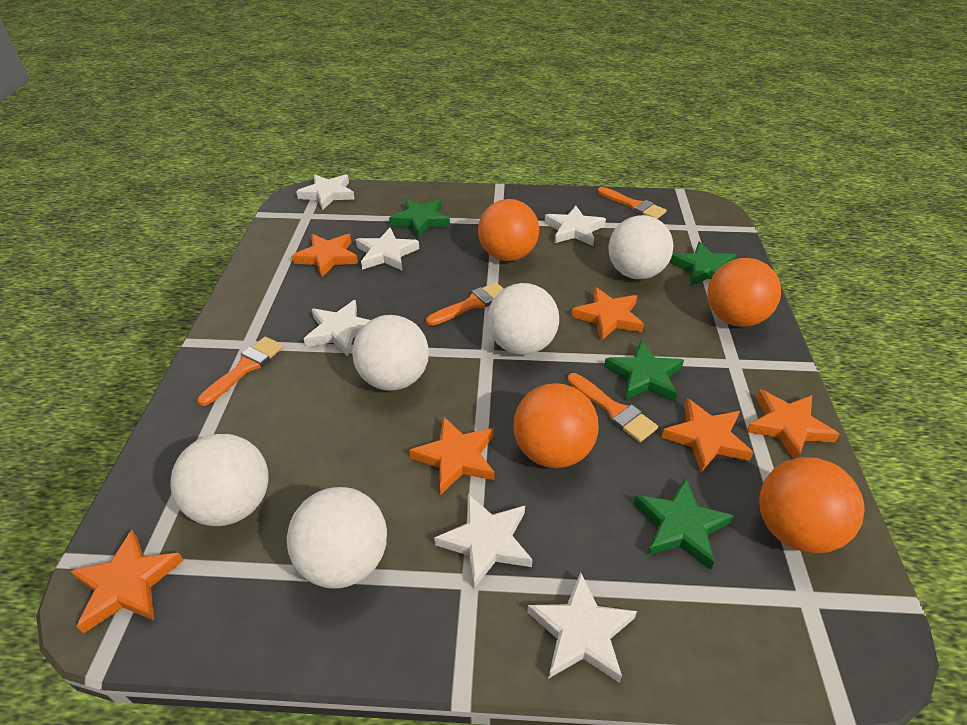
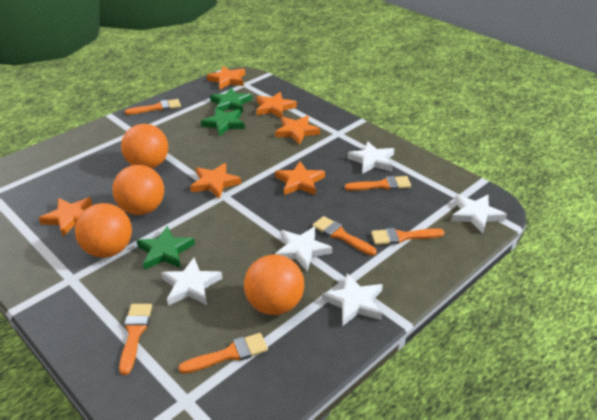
green star: 4 -> 3
orange brush: 4 -> 6
white ball: 5 -> 0
white star: 6 -> 5

